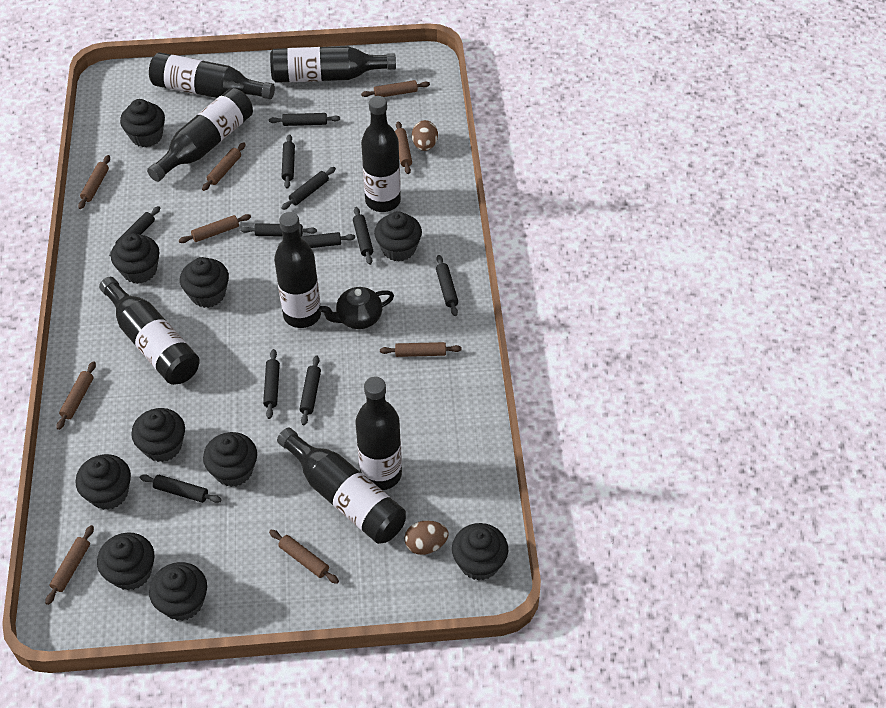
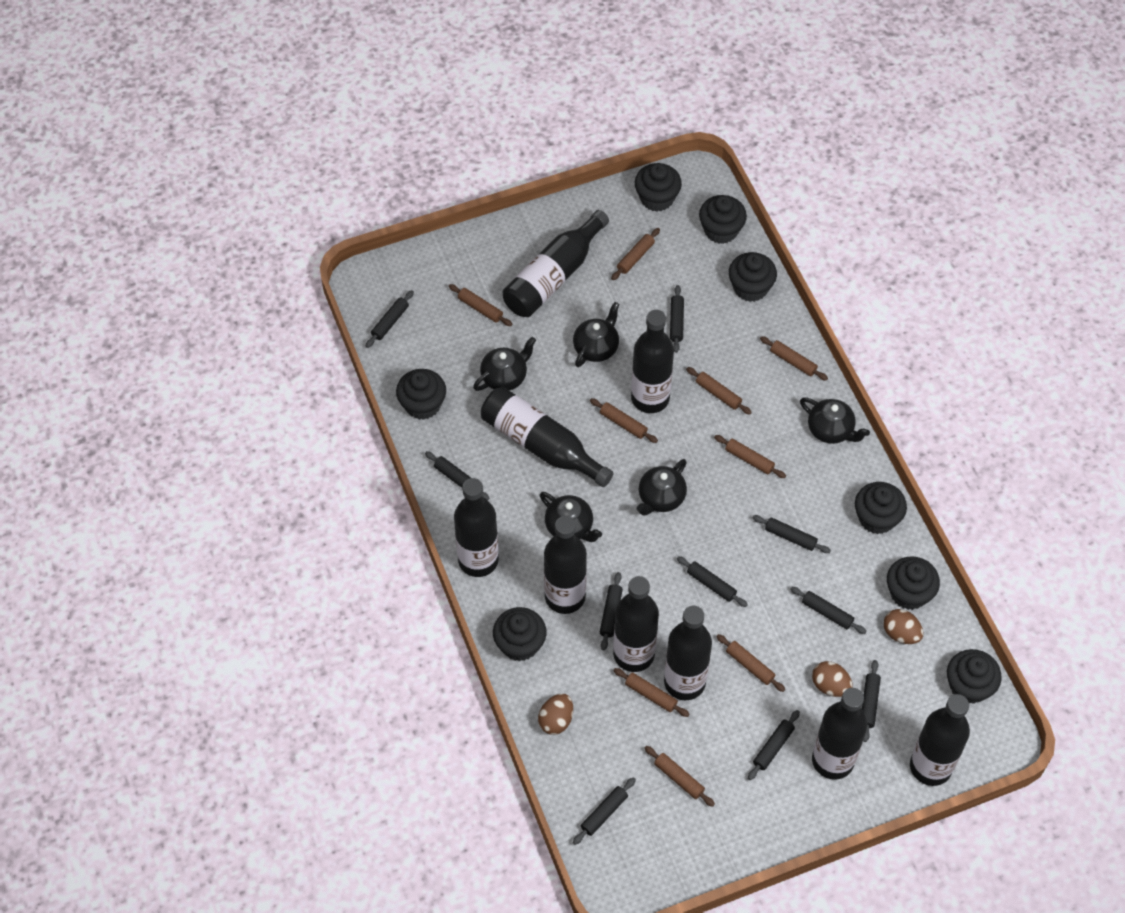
black bottle: 8 -> 9
black cupcake: 10 -> 8
black rolling pin: 11 -> 10
black teapot: 1 -> 5
brown egg: 2 -> 3

